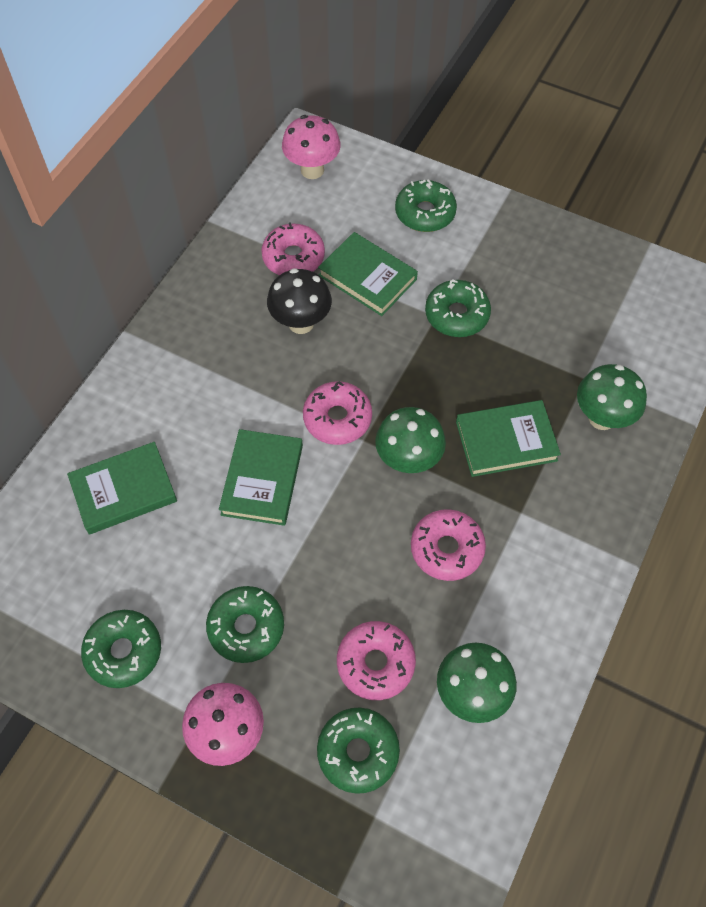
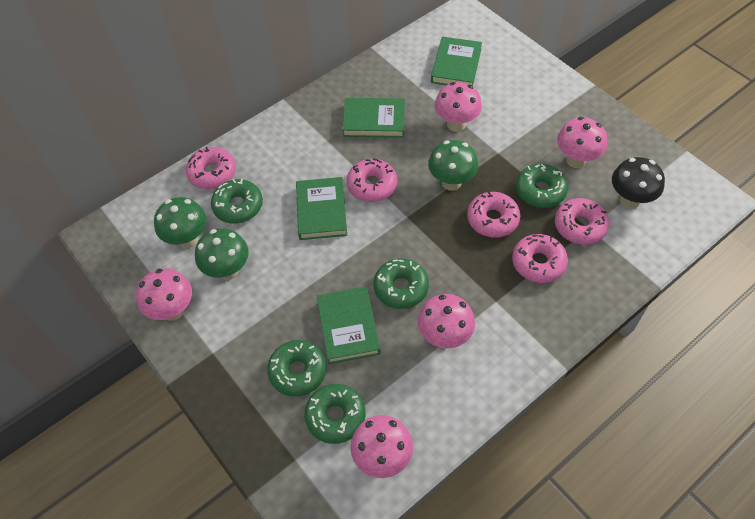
pink donut: 4 -> 5
pink mushroom: 2 -> 5

